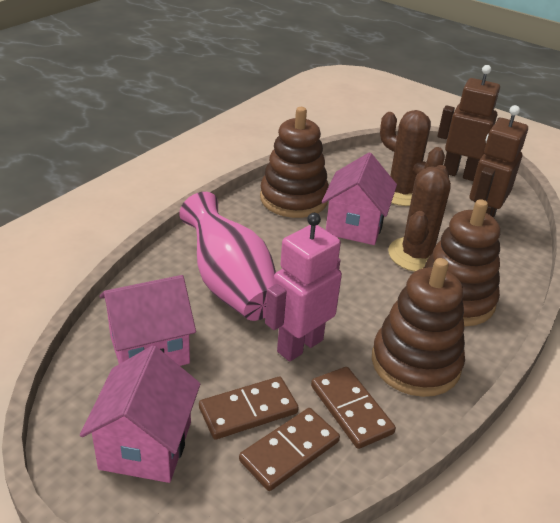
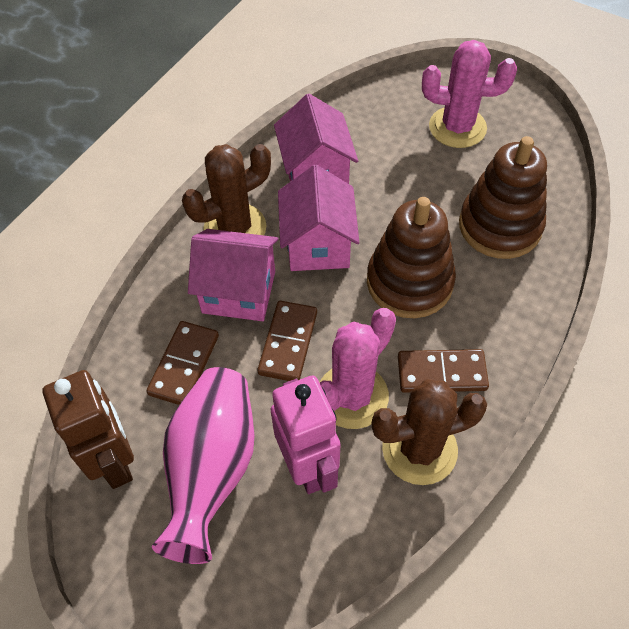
brown robot: 2 -> 1
brown stacking toy: 3 -> 2
pink cactus: 0 -> 2

